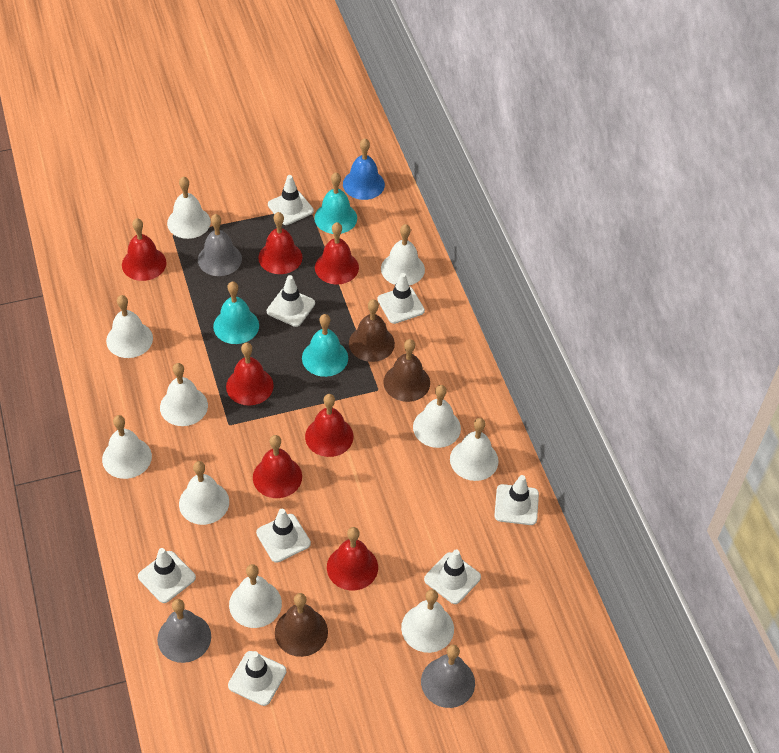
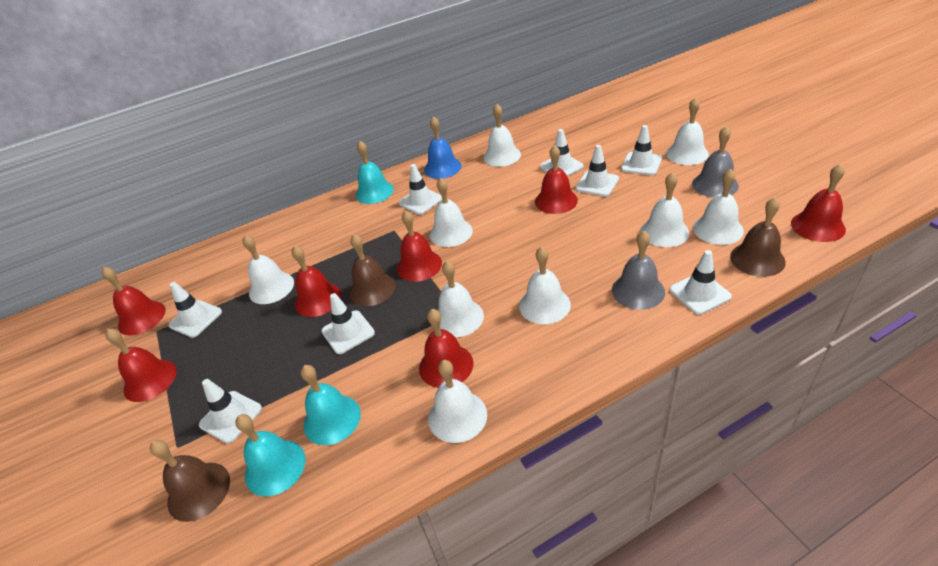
grey bell: 3 -> 2
white bell: 10 -> 9

